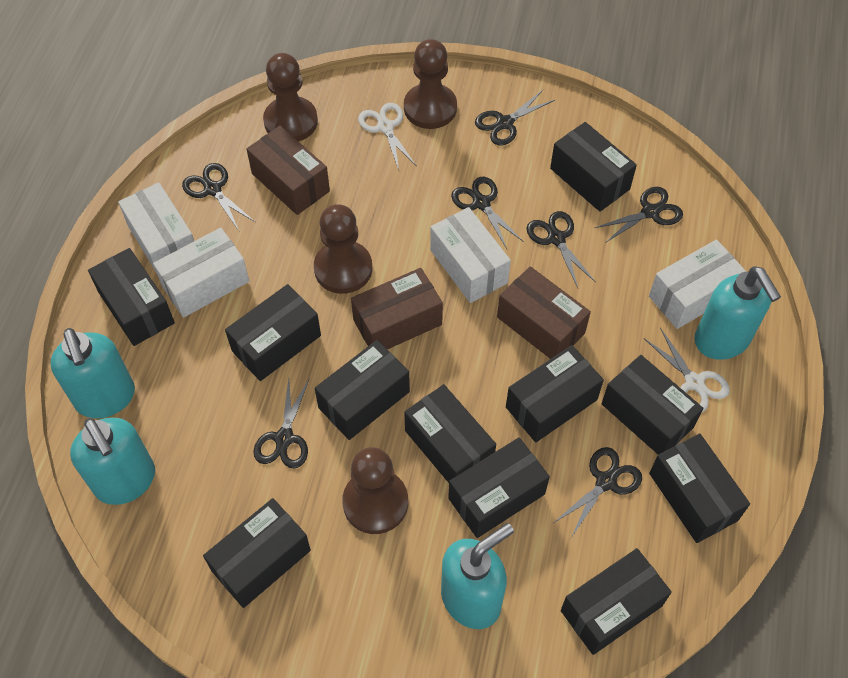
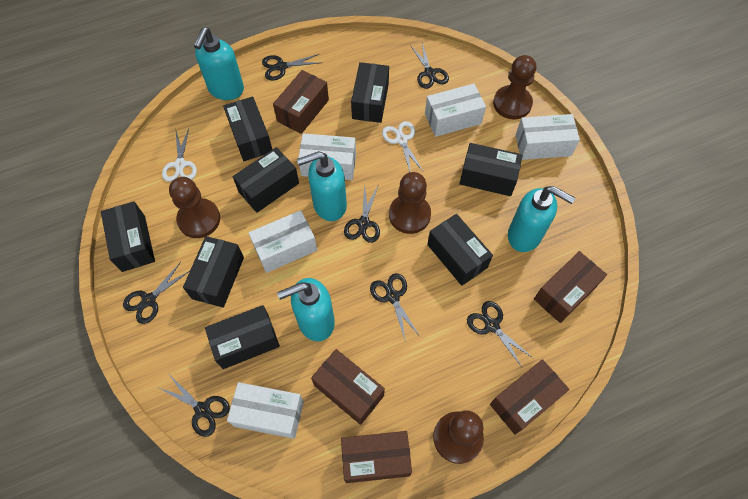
black box: 11 -> 8
brown box: 3 -> 5
white box: 4 -> 5

